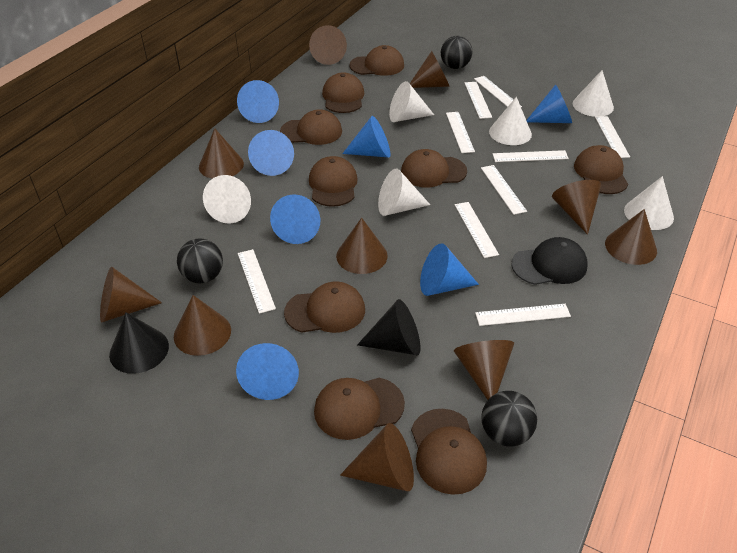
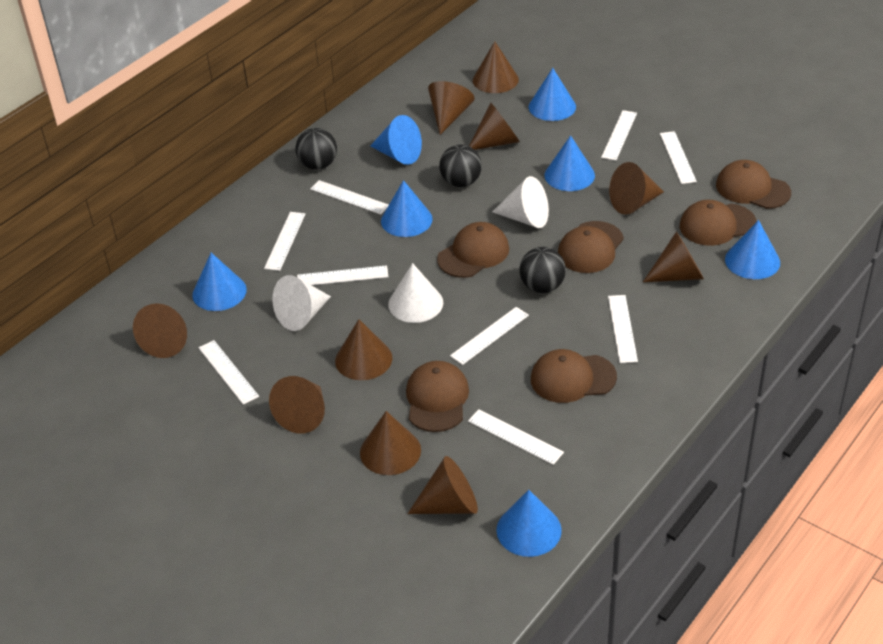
black cap: 1 -> 0
black cone: 2 -> 0
brown cap: 9 -> 6
white cone: 6 -> 3

